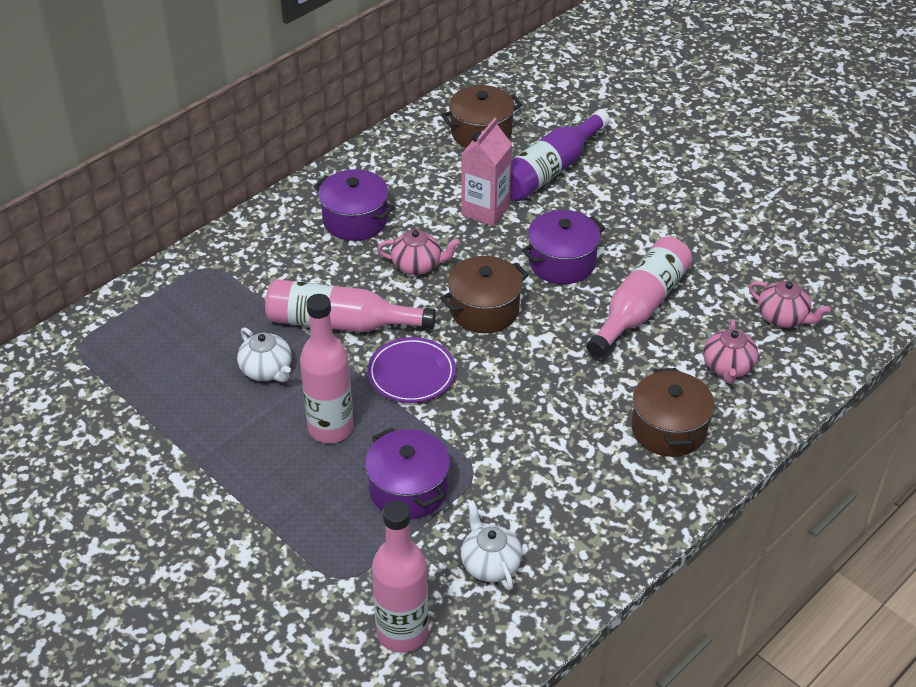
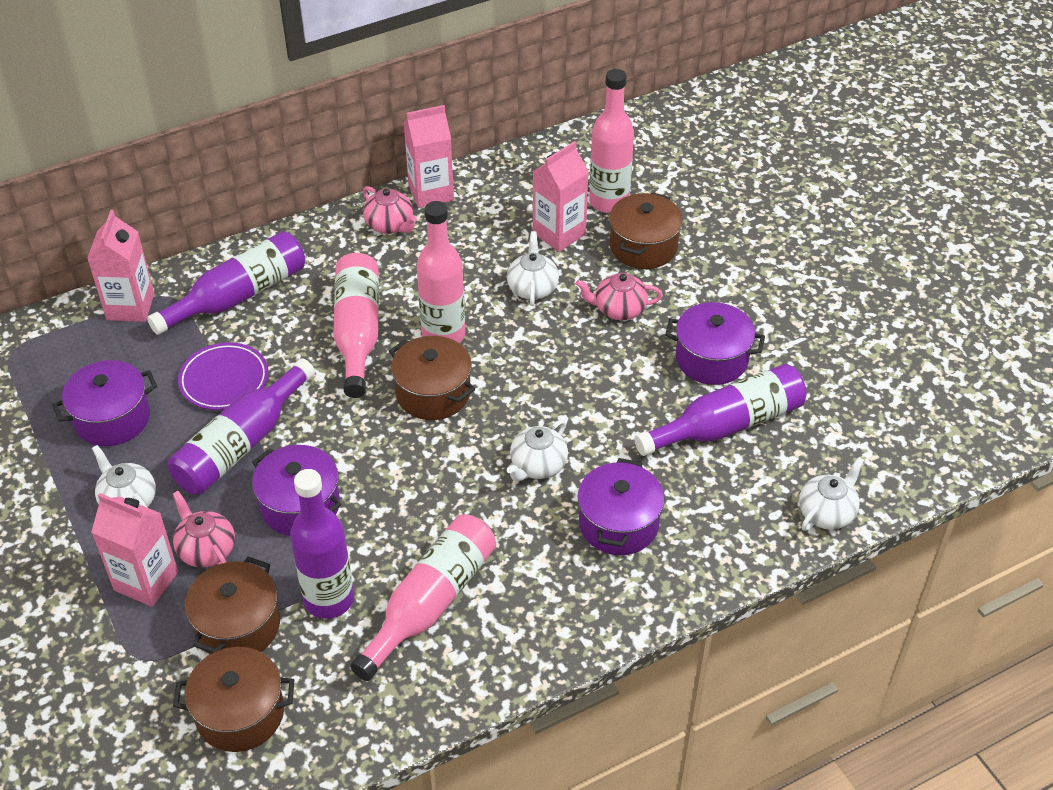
brown pot: 3 -> 4
pink carton: 1 -> 4
purple bottle: 1 -> 4
purple pot: 3 -> 4
white teapot: 2 -> 4

